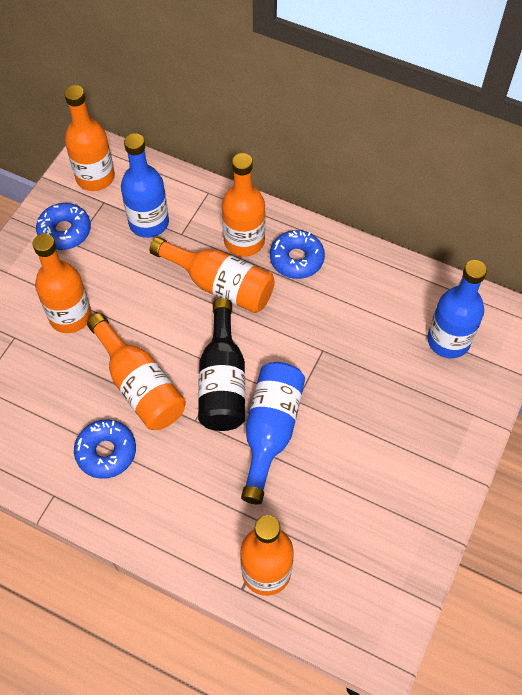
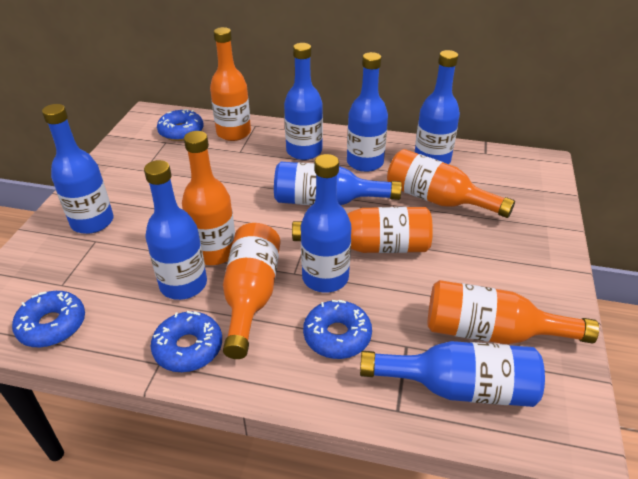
black bottle: 1 -> 0
blue bottle: 3 -> 8
blue donut: 3 -> 4

